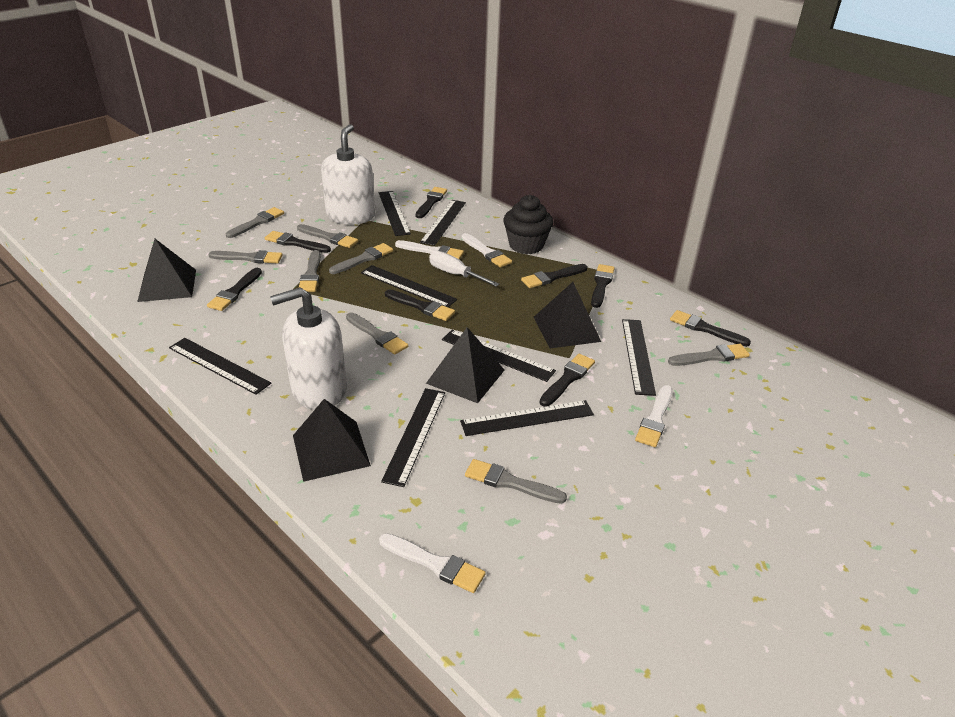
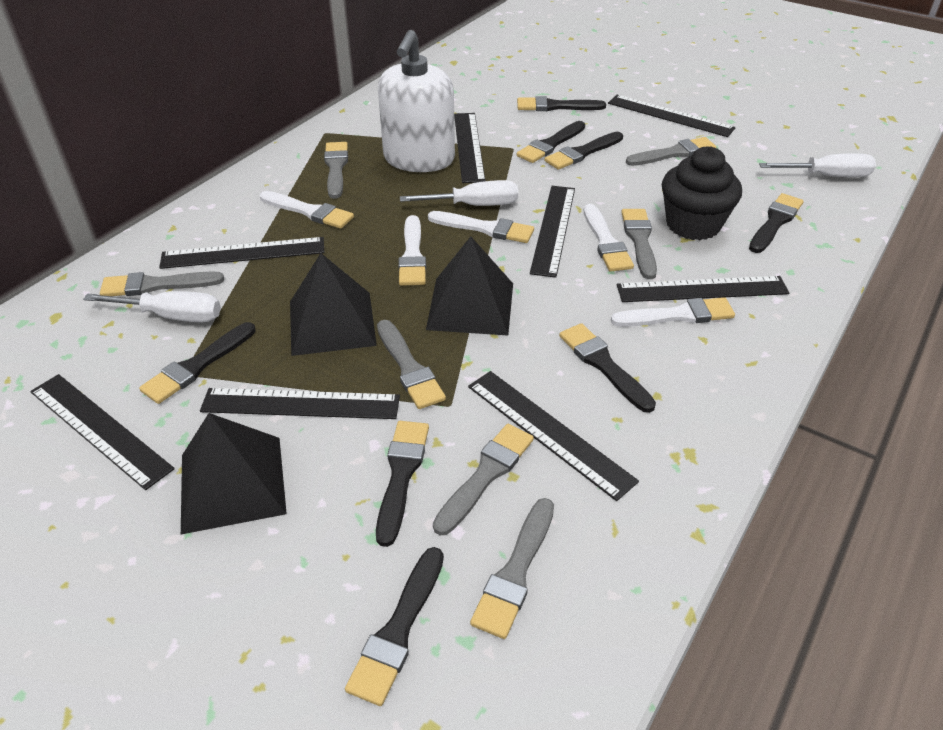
black pyramid: 4 -> 3
grey brush: 8 -> 7
white brush: 4 -> 5
white screwdriver: 1 -> 3
white soap dispenser: 2 -> 1

